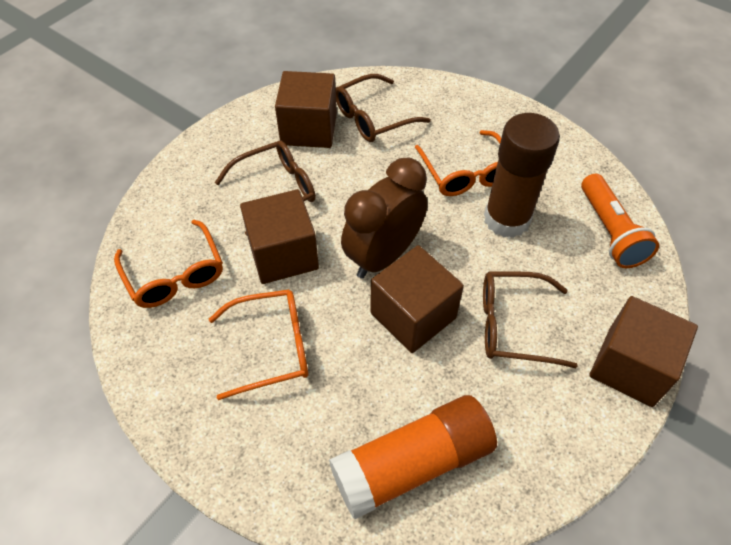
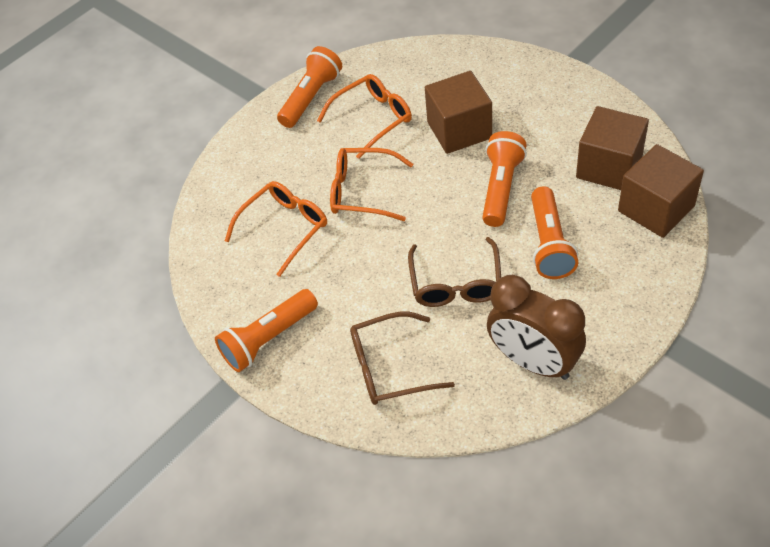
brown cube: 4 -> 3
brown glasses: 3 -> 2
brown glue stick: 1 -> 0
orange flashlight: 1 -> 4
orange glue stick: 1 -> 0

